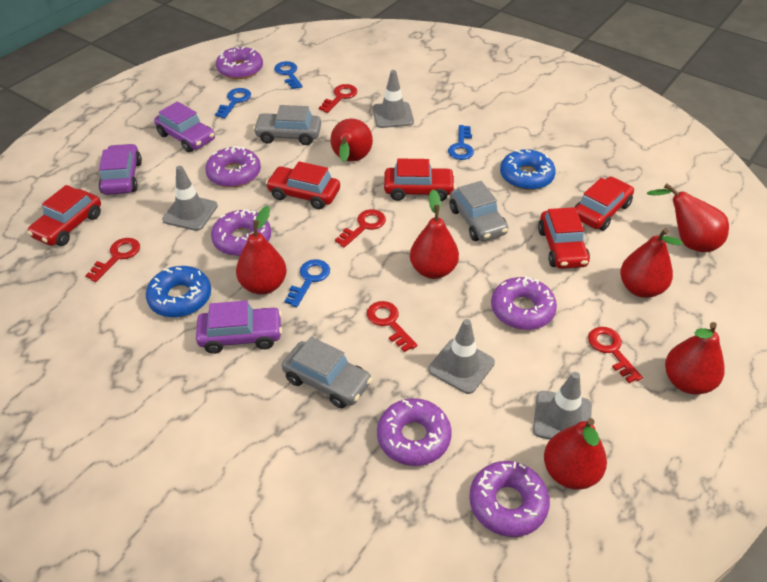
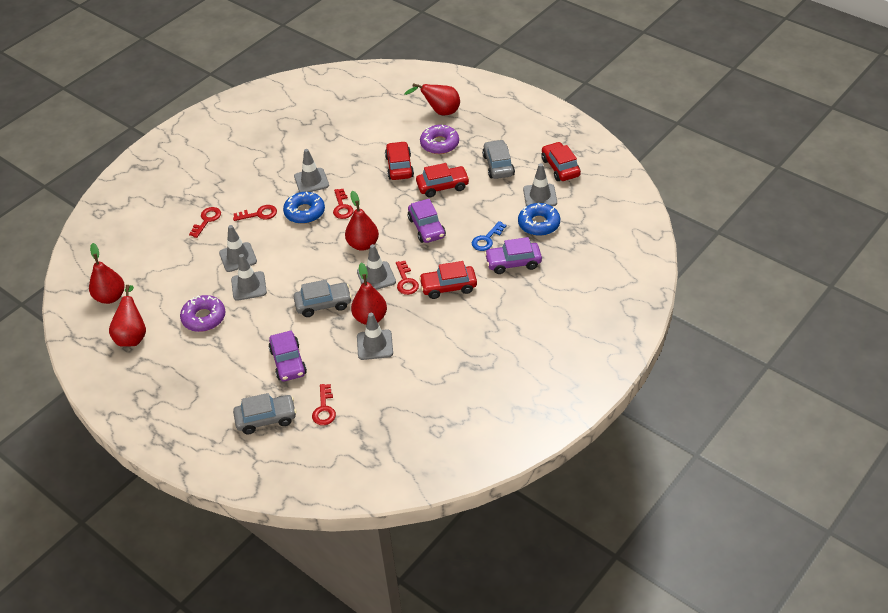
blue key: 4 -> 1
grey traffic cone: 4 -> 6
purple donut: 6 -> 2
red car: 5 -> 4
red pear: 7 -> 5

